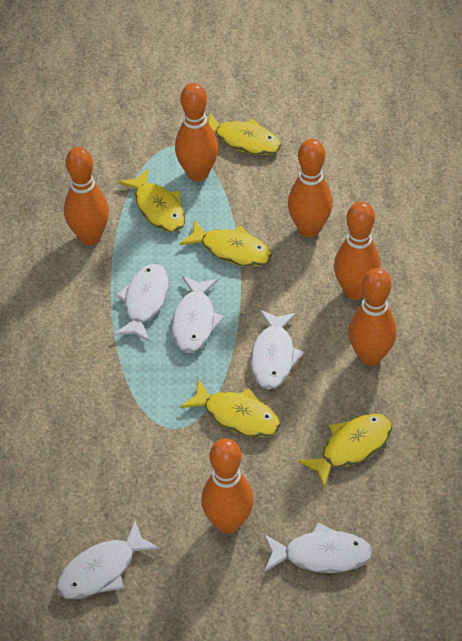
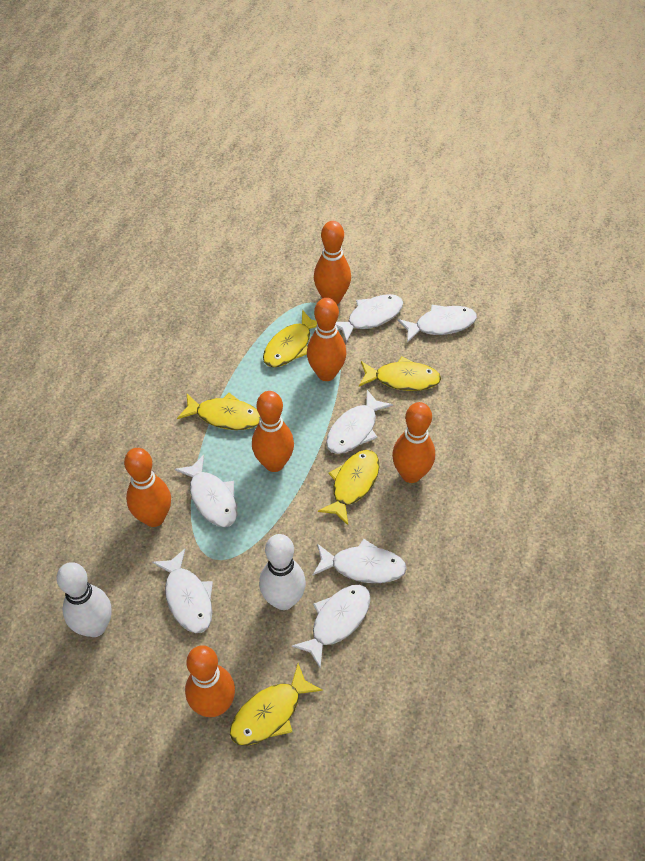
white bowling pin: 0 -> 2
white fish: 5 -> 7

